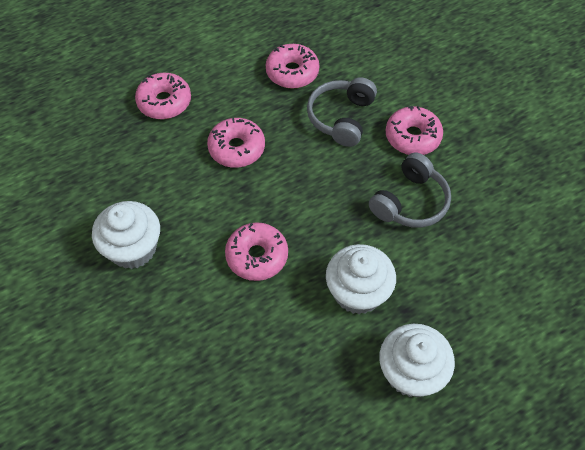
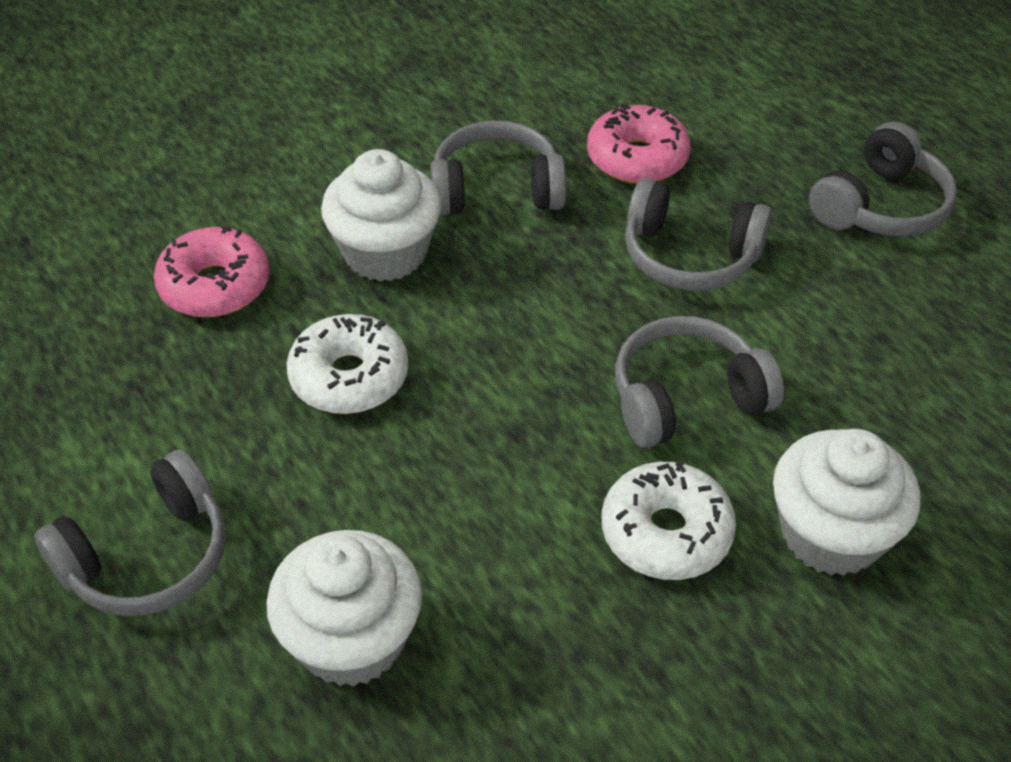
grey headphones: 2 -> 5
pink donut: 5 -> 2
white donut: 0 -> 2

